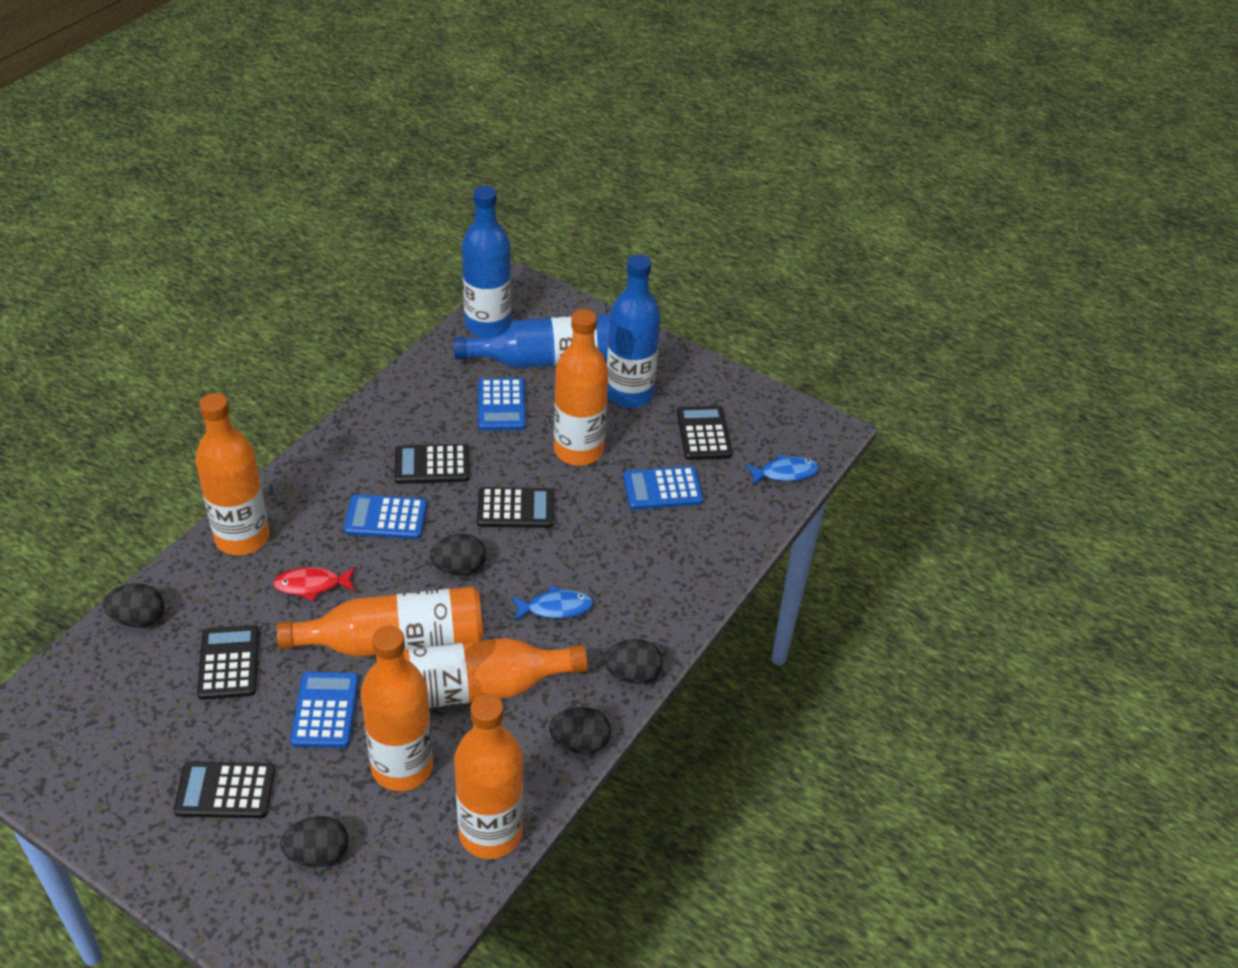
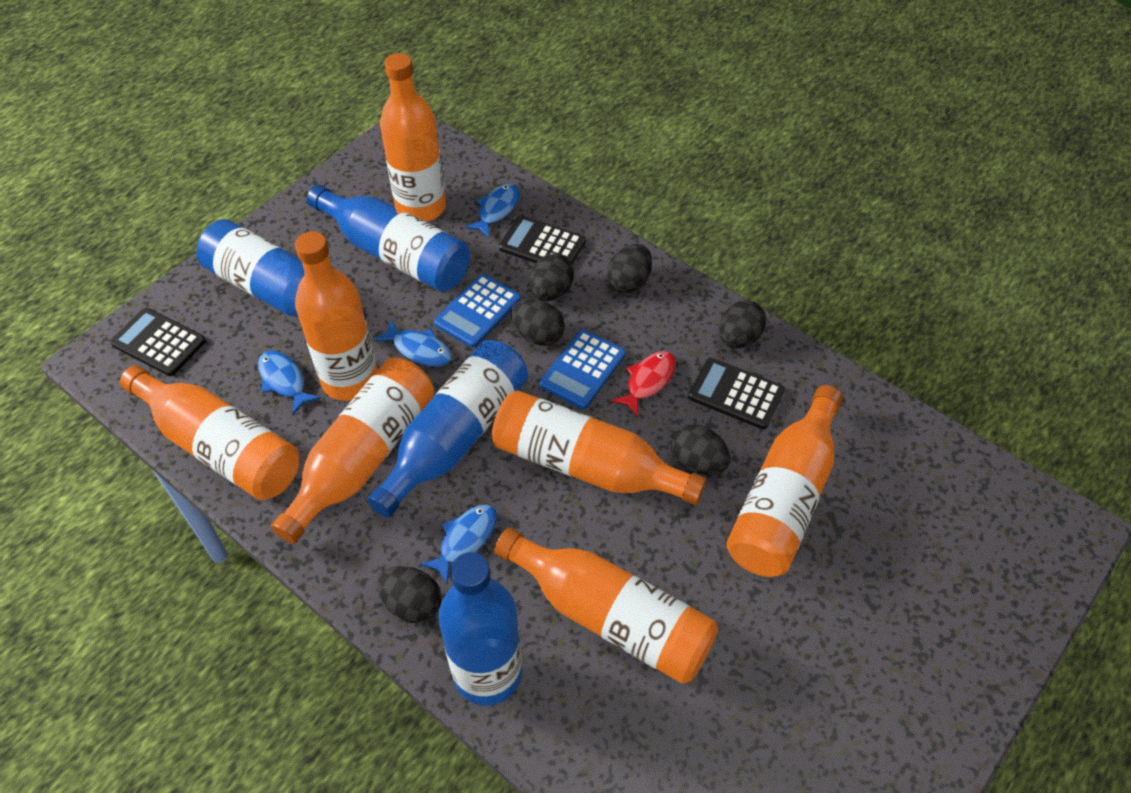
black calculator: 5 -> 3
black egg: 5 -> 6
blue bottle: 3 -> 4
blue calculator: 4 -> 2
blue fish: 2 -> 4
orange bottle: 6 -> 7

